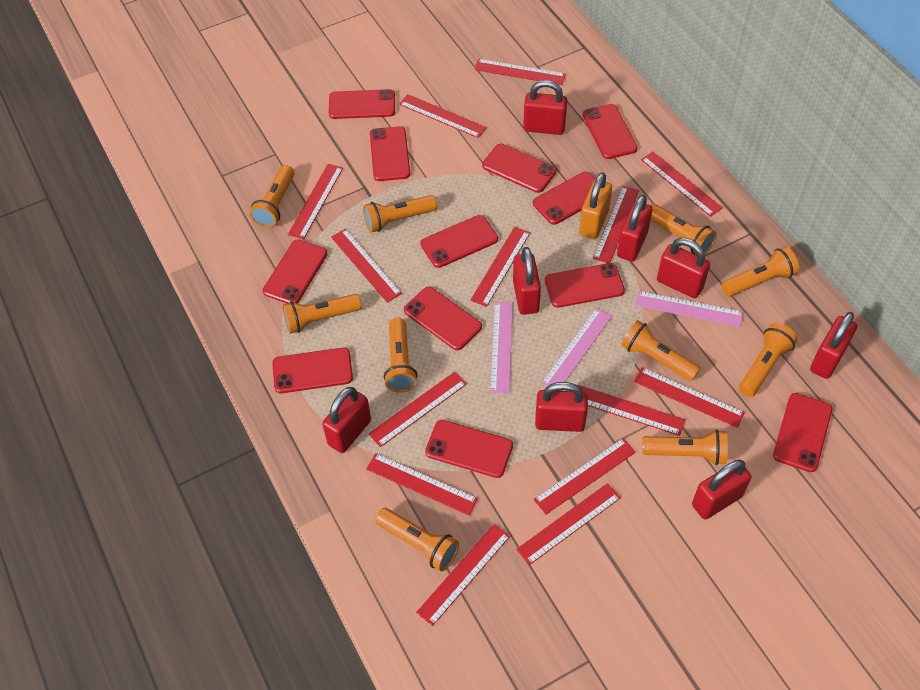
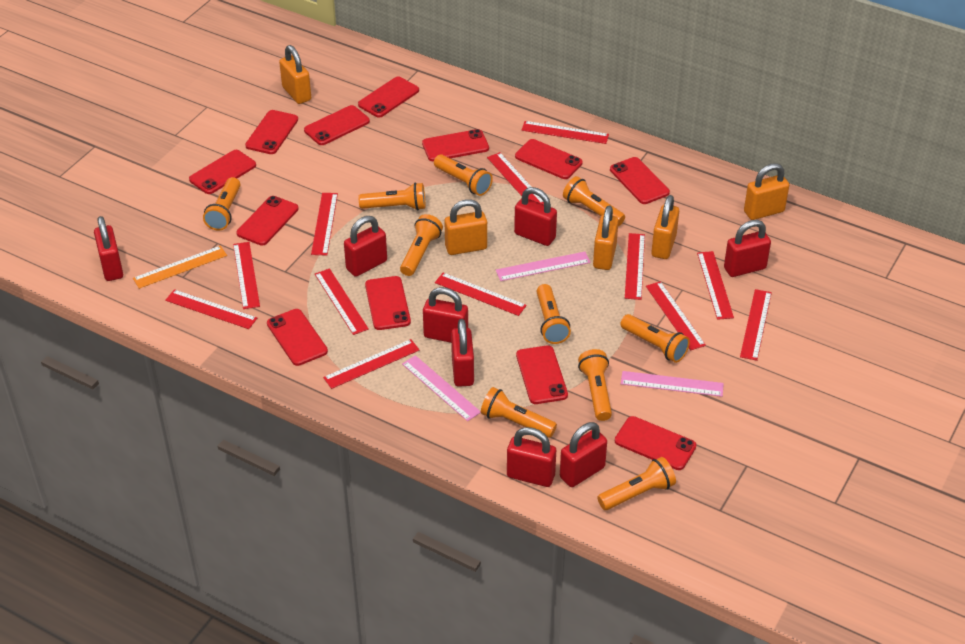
orange padlock: 1 -> 5
orange ruler: 0 -> 1
red ruler: 14 -> 12

